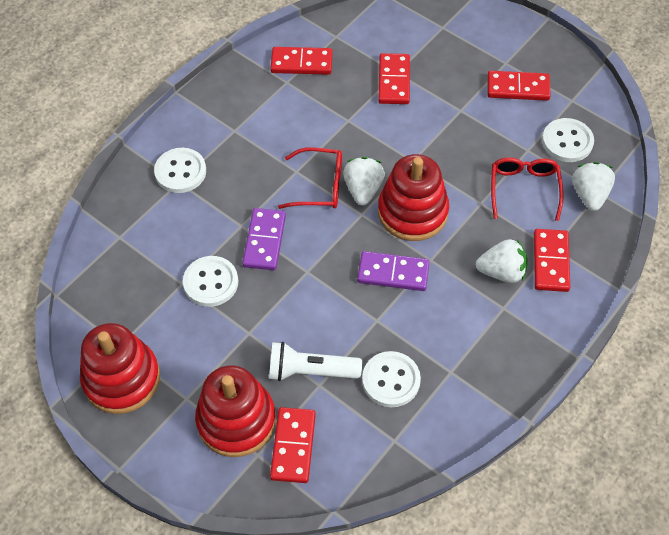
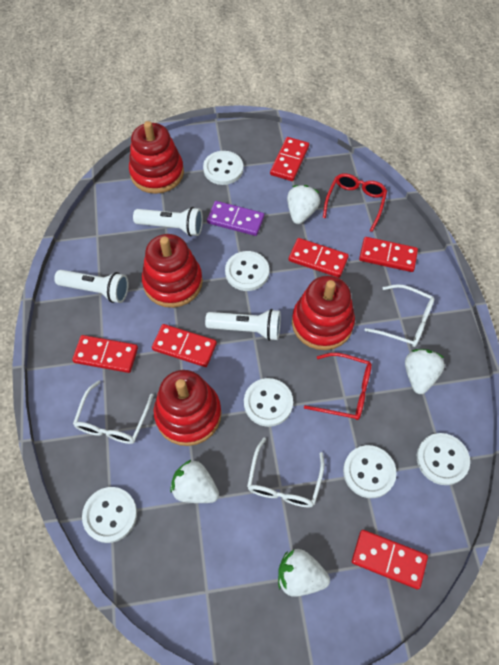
purple domino: 2 -> 1
red domino: 5 -> 6
red stacking toy: 3 -> 4
white button: 4 -> 6
white flashlight: 1 -> 3
white glasses: 0 -> 3
white strawberry: 3 -> 4

